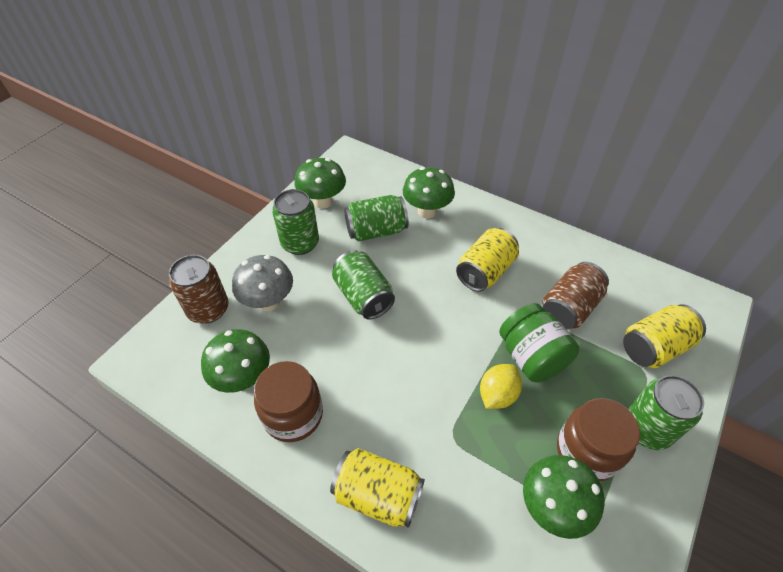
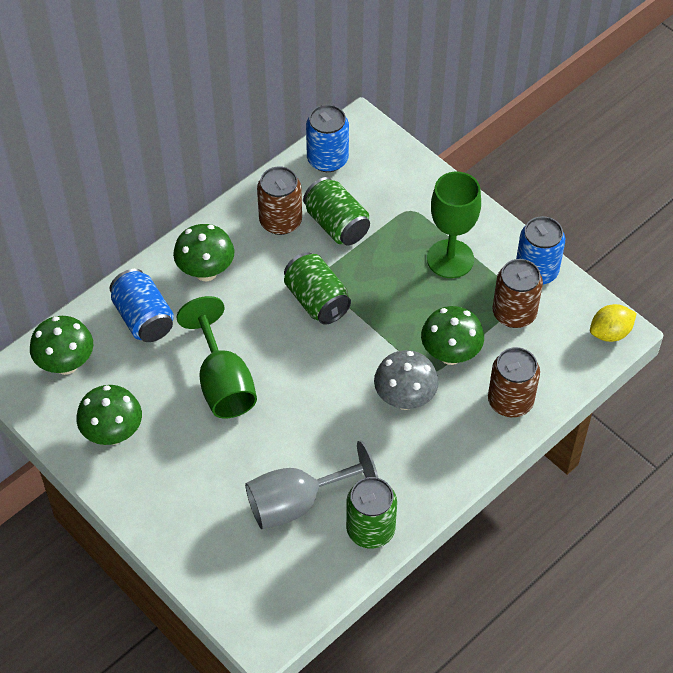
blue can: 0 -> 3
brown can: 2 -> 3
brown jar: 2 -> 0
green can: 4 -> 3
green goblet: 0 -> 2
green jar: 1 -> 0
grey goblet: 0 -> 1
yellow can: 3 -> 0

